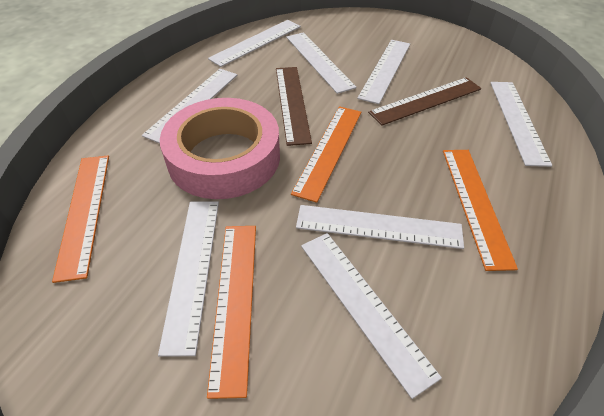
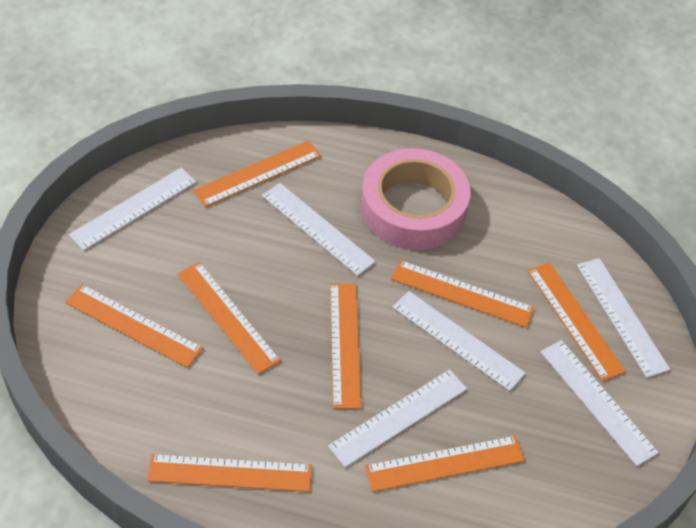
brown ruler: 2 -> 0
orange ruler: 4 -> 8
white ruler: 8 -> 6

